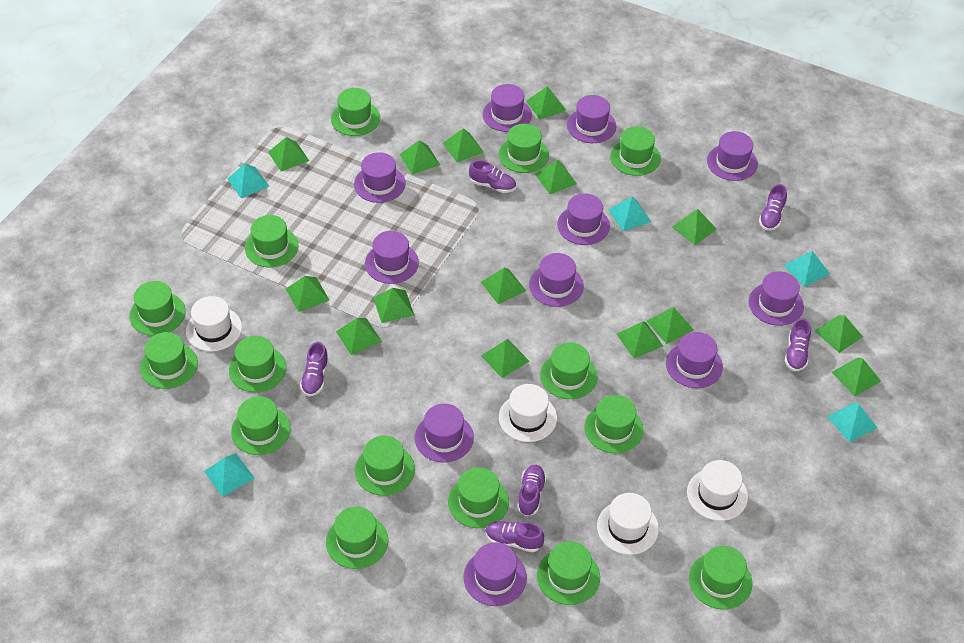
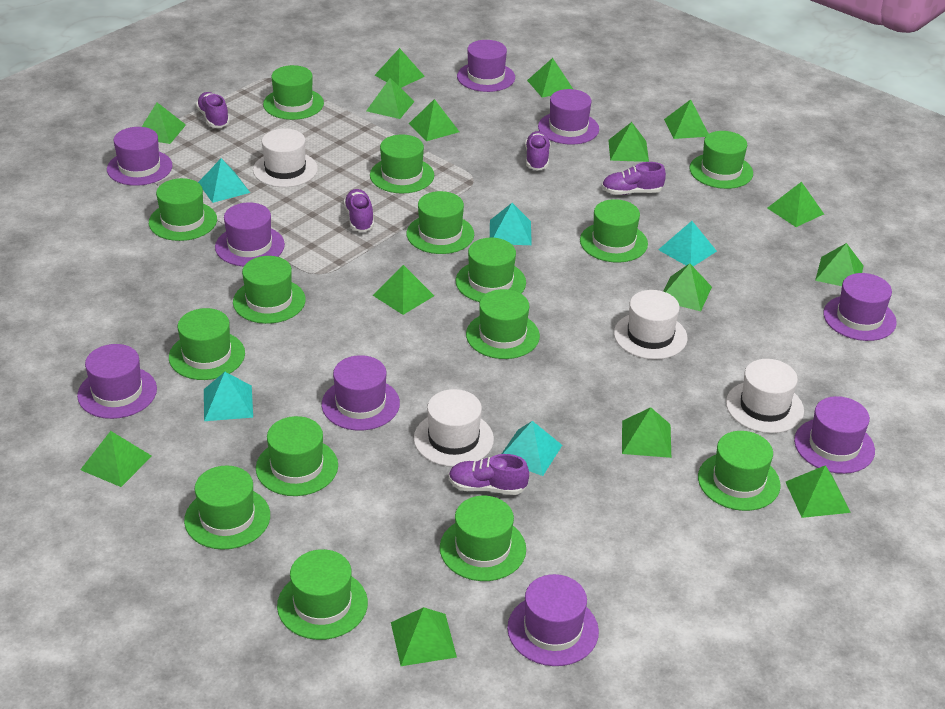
purple hat: 11 -> 9
purple shoe: 6 -> 5

